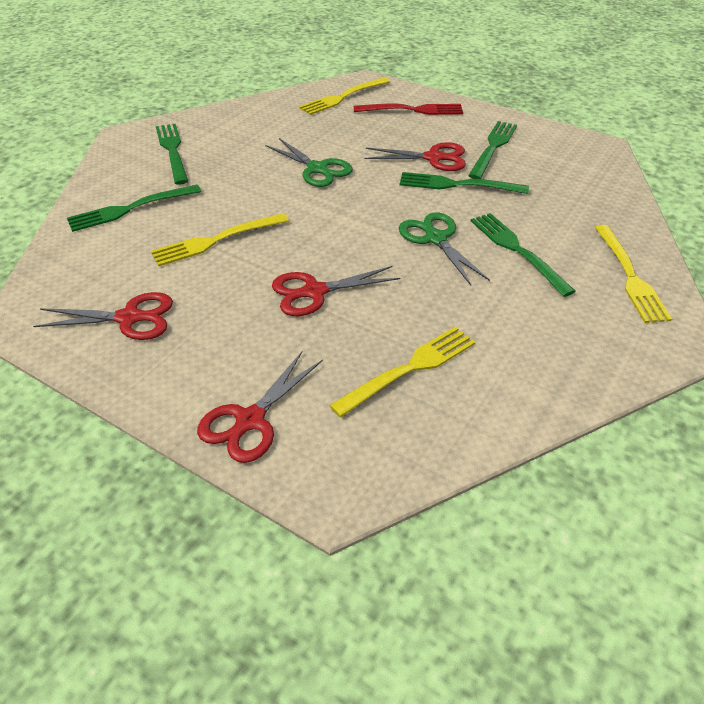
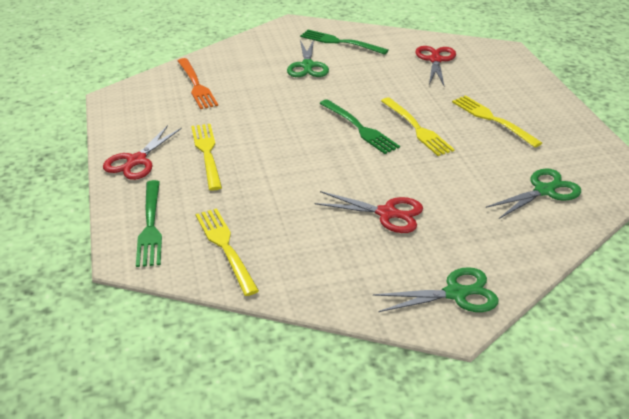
green fork: 5 -> 3
green scissors: 2 -> 3
orange fork: 0 -> 1
red fork: 1 -> 0
red scissors: 4 -> 3

